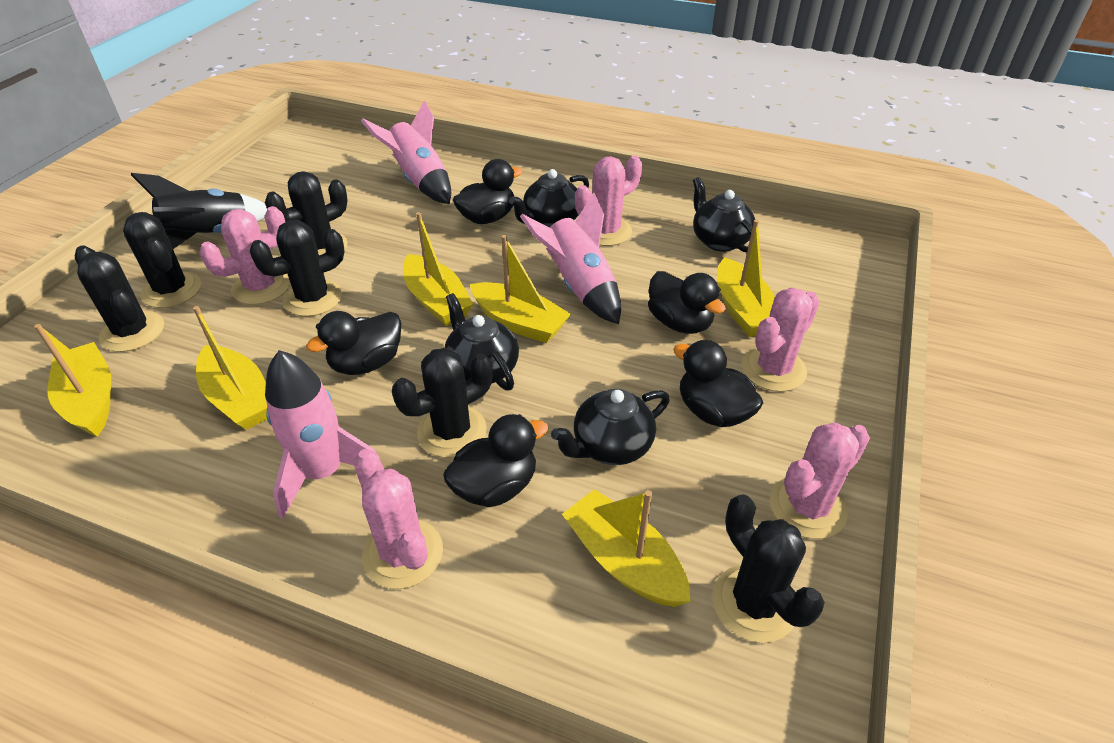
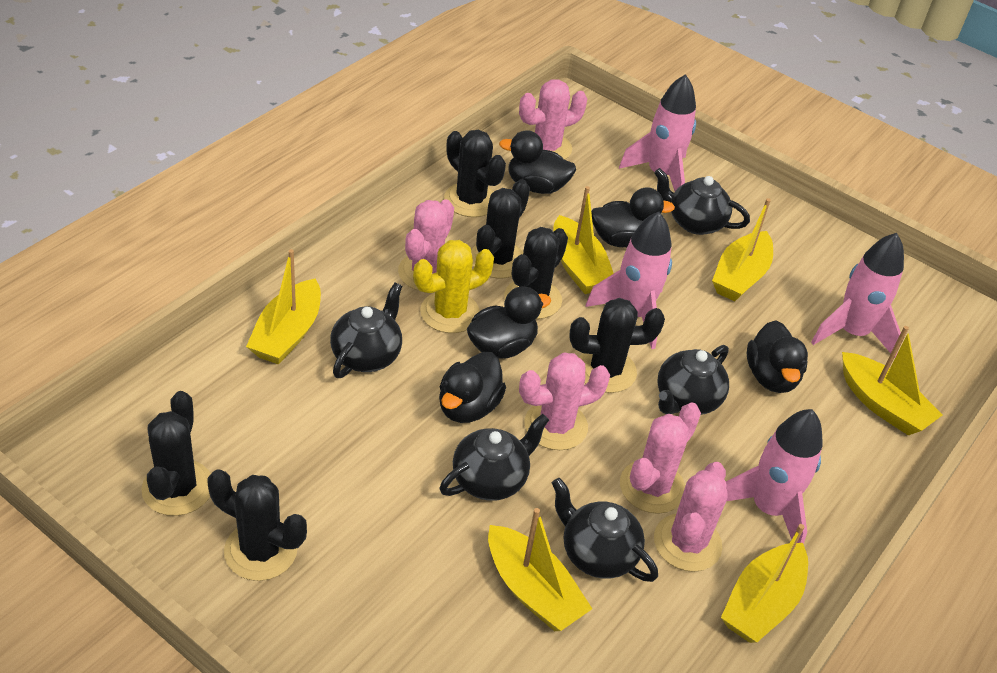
black rocket: 1 -> 0
black teapot: 4 -> 5
pink rocket: 3 -> 4
yellow cactus: 0 -> 1

